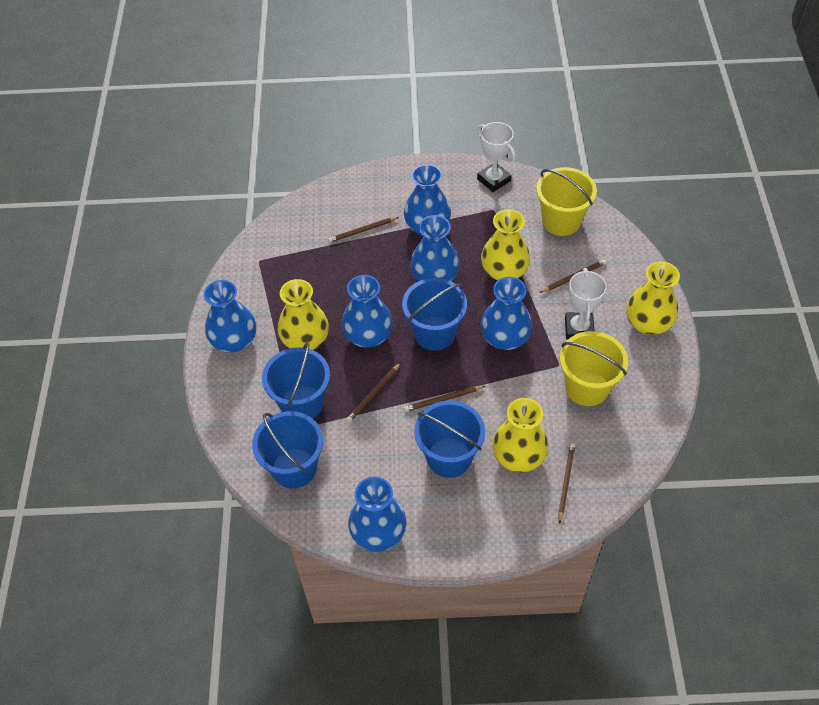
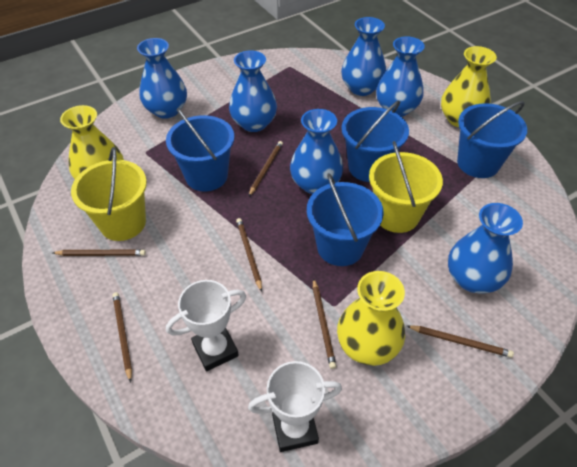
brown pencil: 5 -> 6
yellow vase: 4 -> 3

